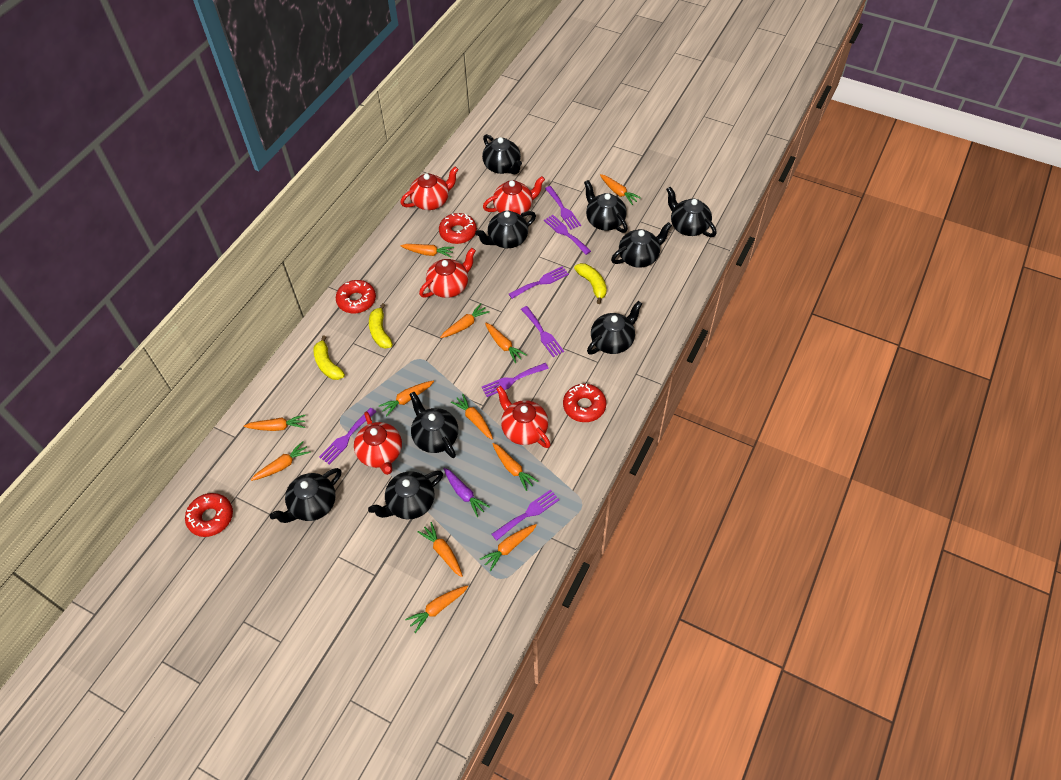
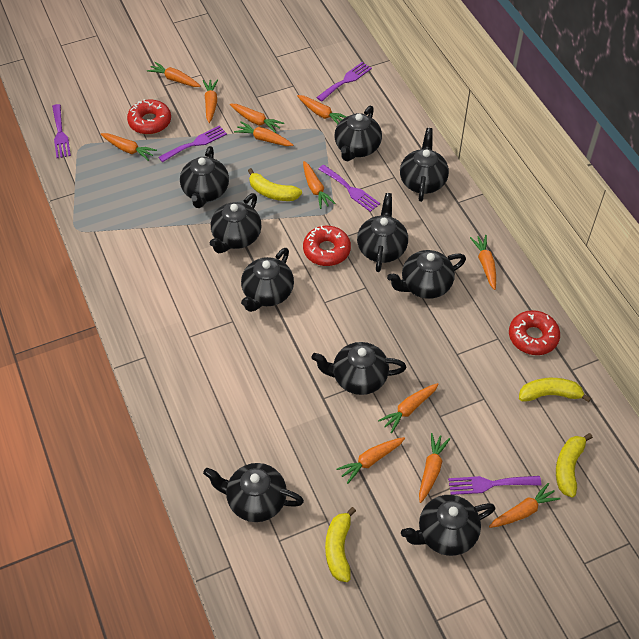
black teapot: 9 -> 10
purple carrot: 1 -> 0
purple fork: 7 -> 5
red donut: 4 -> 3
red teapot: 5 -> 0
yellow banana: 3 -> 4

